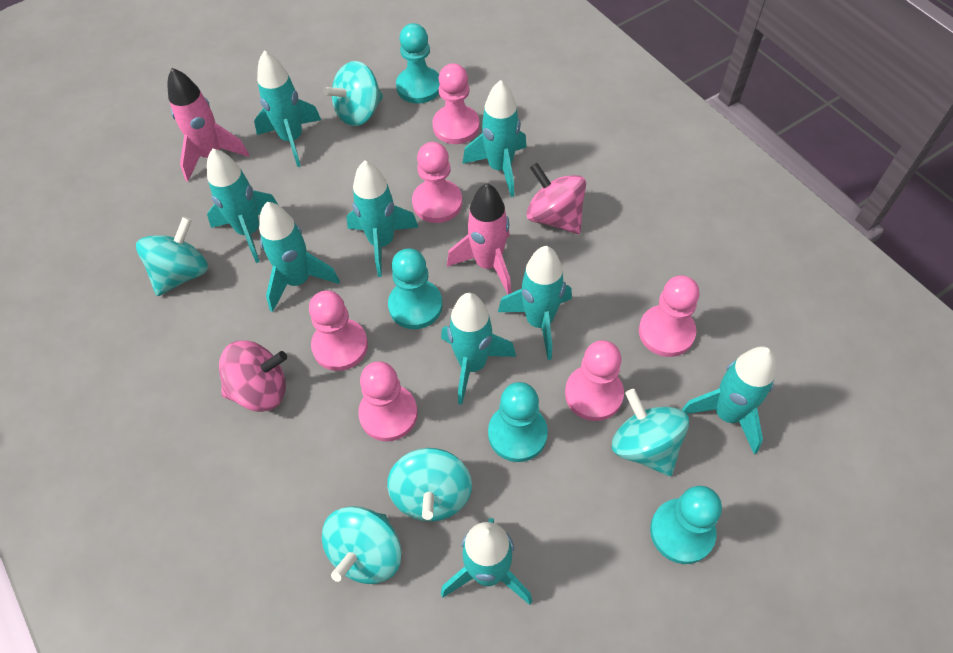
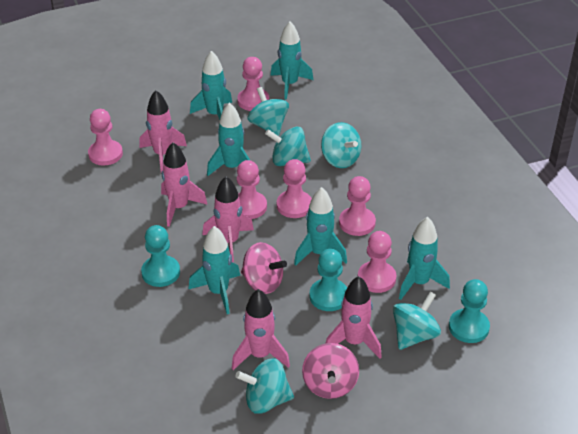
pink rocket: 2 -> 5
turquoise pawn: 4 -> 3
turquoise rocket: 9 -> 6

